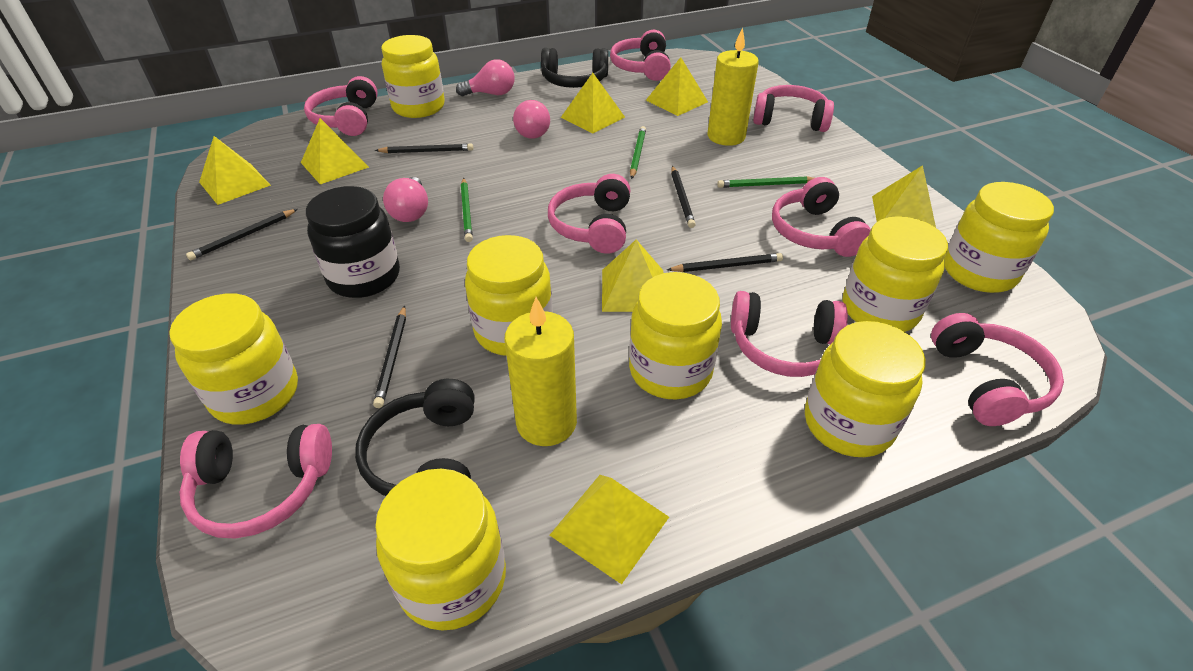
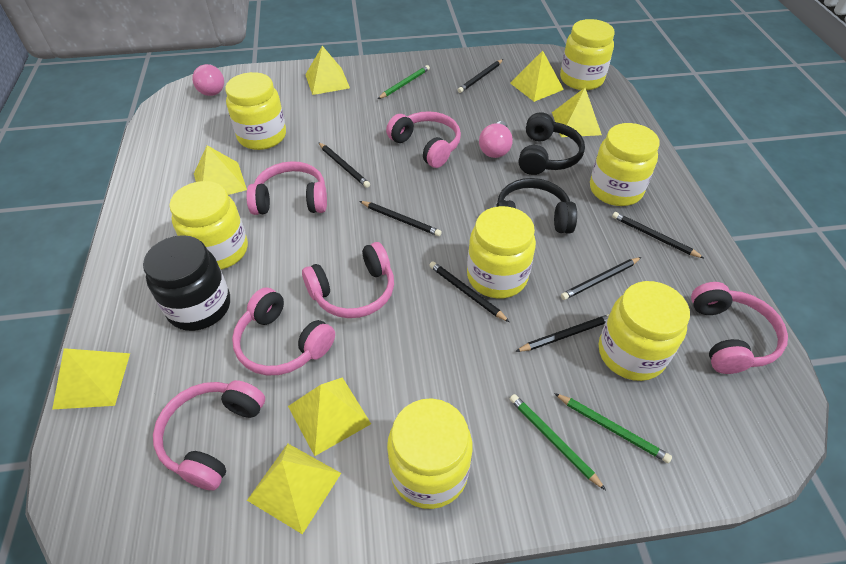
black pencil: 5 -> 7
pink headphones: 8 -> 6
pink light bulb: 3 -> 2
yellow candle: 2 -> 0
yellow jar: 8 -> 7

